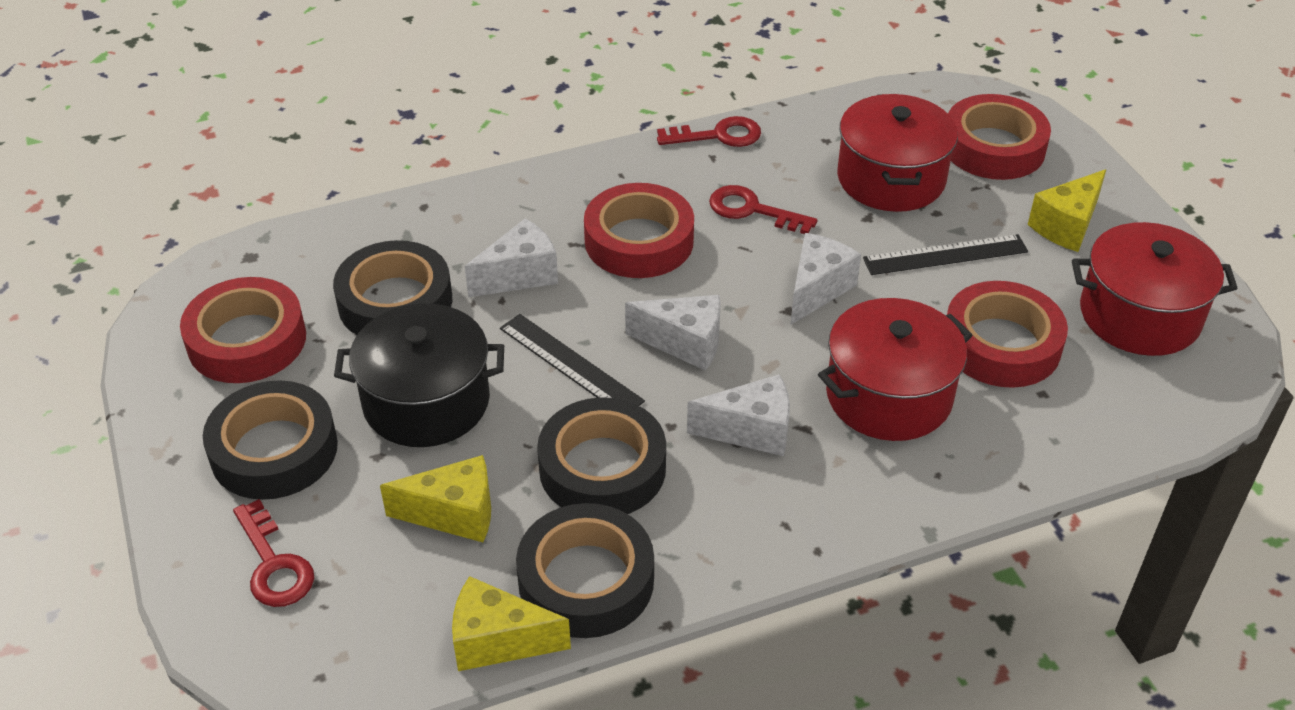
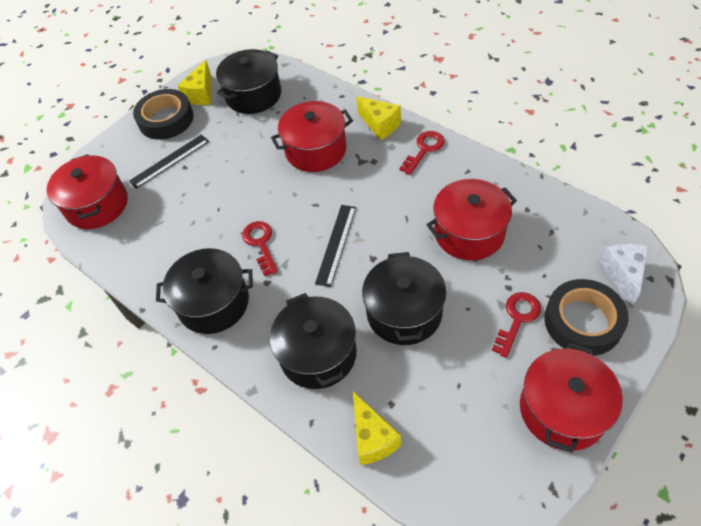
black pot: 1 -> 4
black tape: 4 -> 2
red pot: 3 -> 4
red tape: 4 -> 0
white cheese: 4 -> 1

